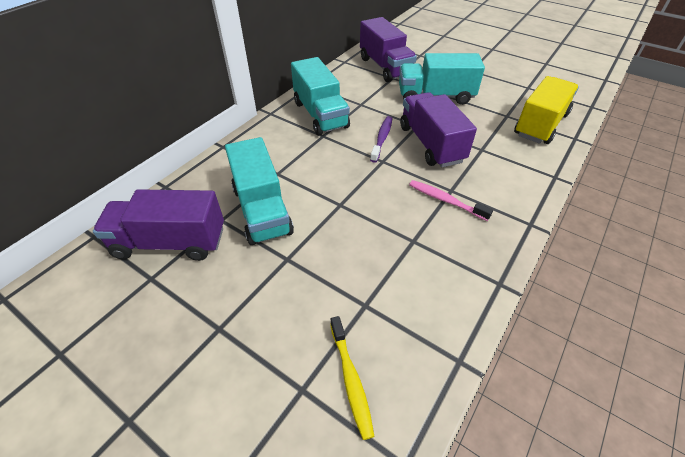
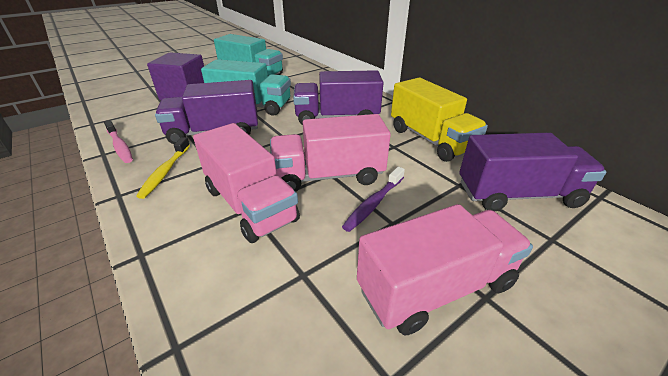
pink truck: 0 -> 3
purple cube: 0 -> 1
turquoise truck: 3 -> 2

